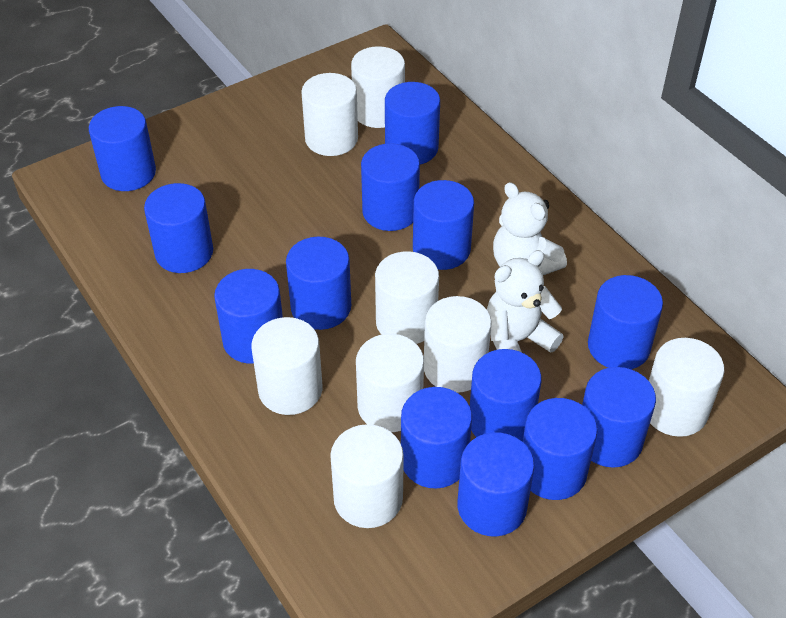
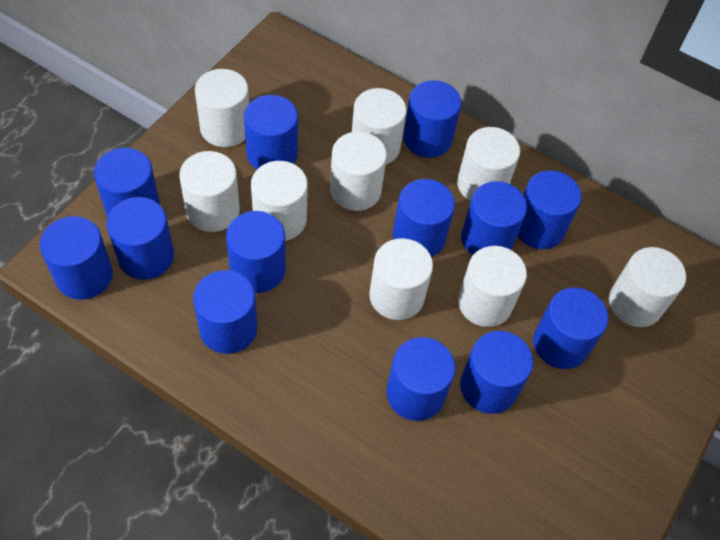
white cylinder: 8 -> 9
white teddy bear: 2 -> 0

